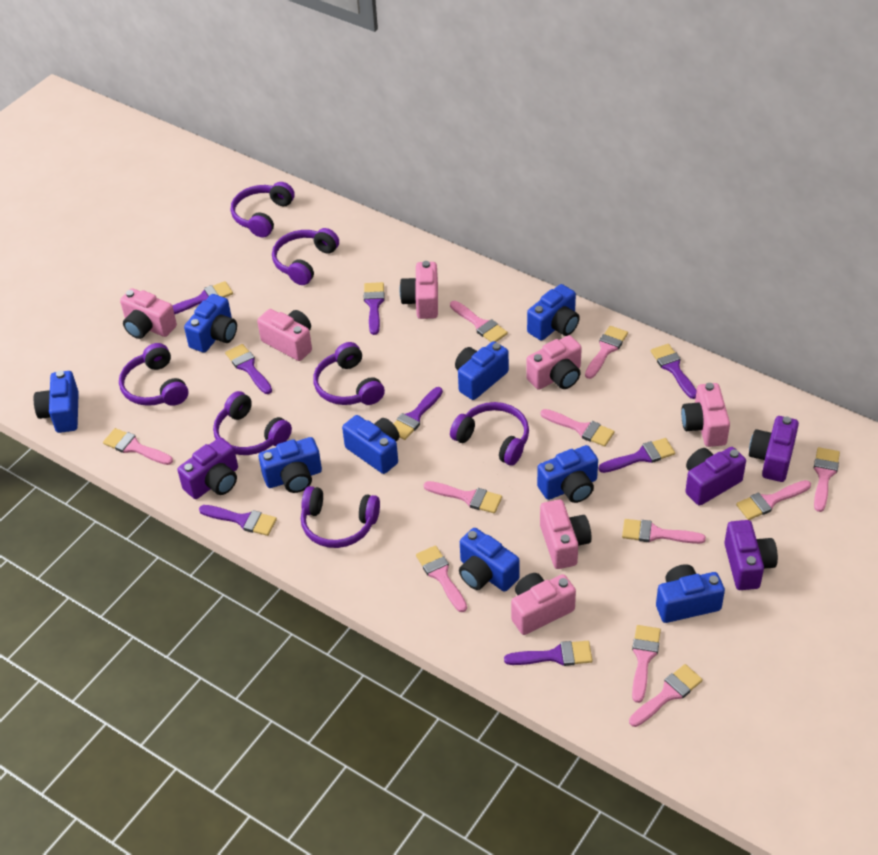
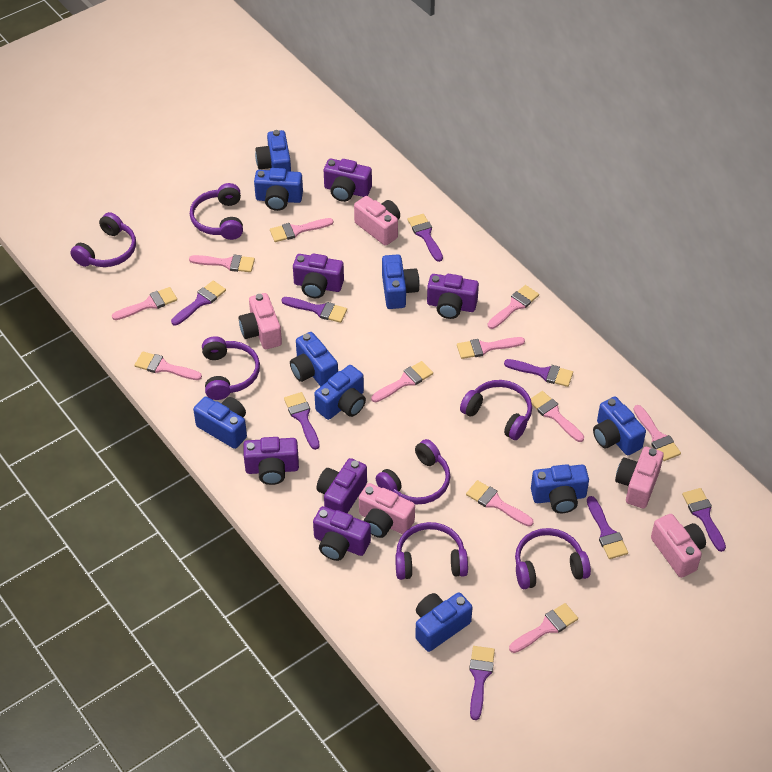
pink camera: 7 -> 5
purple camera: 4 -> 6

